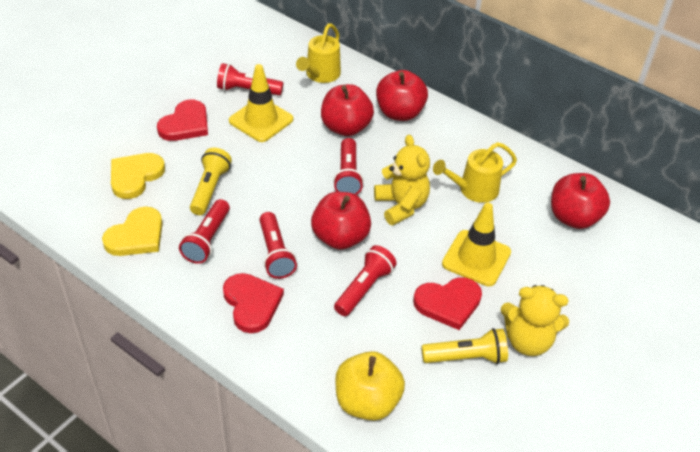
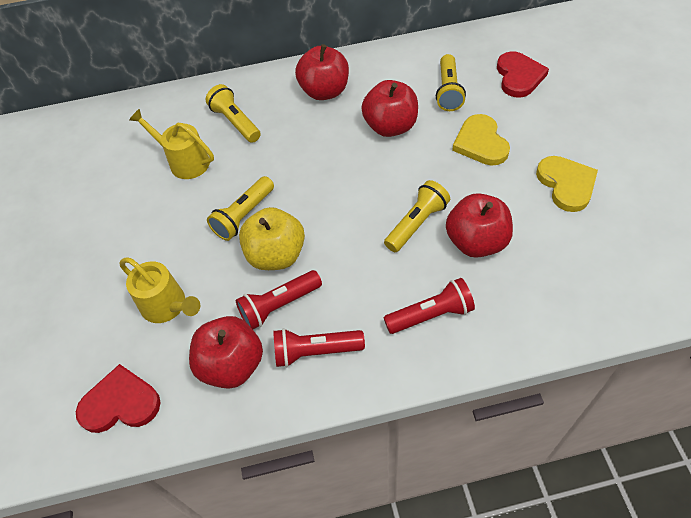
red flashlight: 5 -> 3
red heart: 3 -> 2
yellow flashlight: 2 -> 4
yellow teddy bear: 2 -> 0
yellow traffic cone: 2 -> 0

